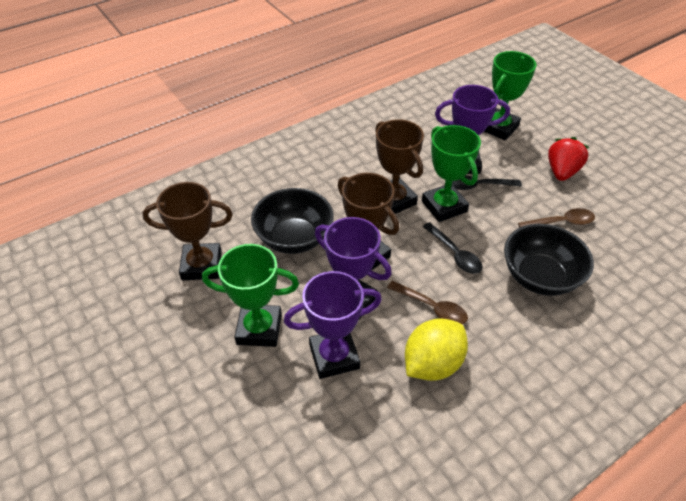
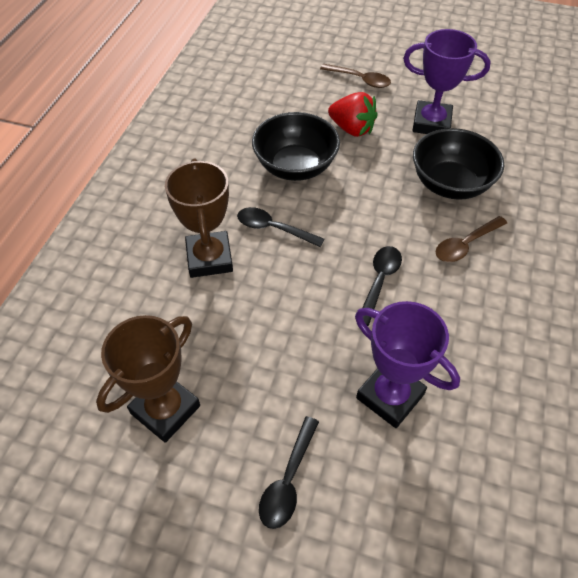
black spoon: 2 -> 3
brown trophy: 3 -> 2
green trophy: 3 -> 0
purple trophy: 3 -> 2
yellow lemon: 1 -> 0

